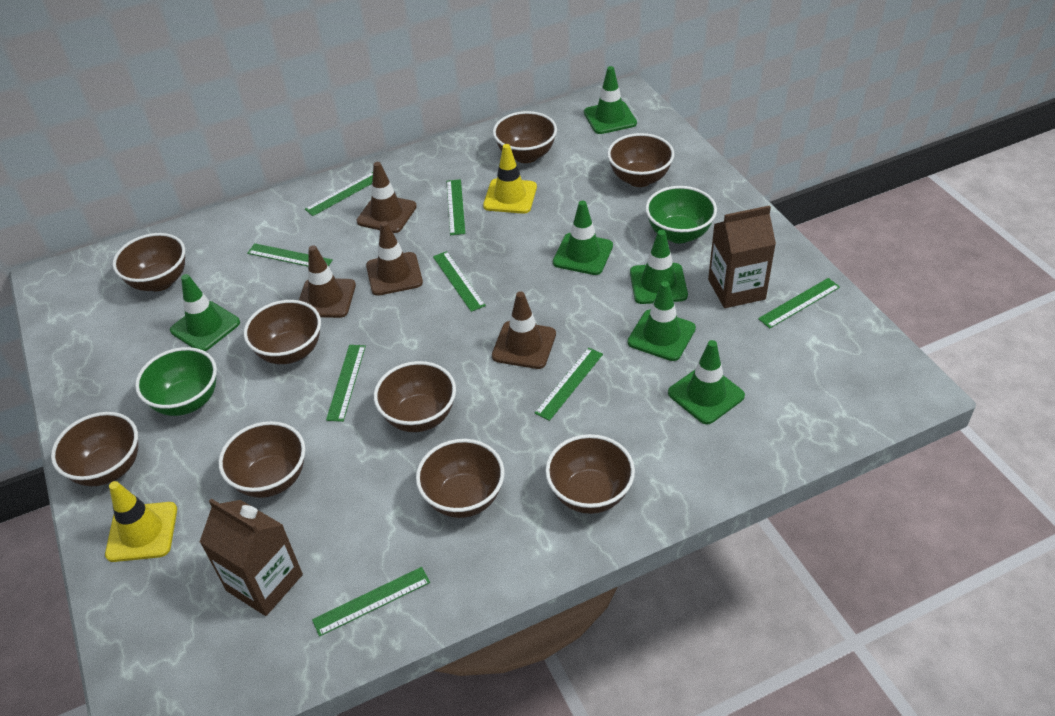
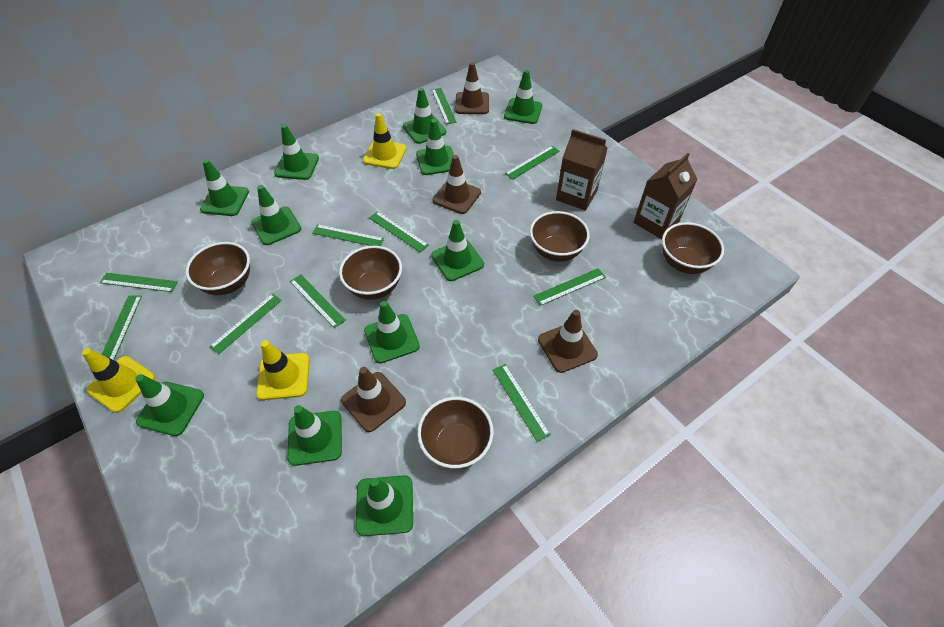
brown bowl: 9 -> 5
green bowl: 2 -> 0
green ruler: 8 -> 10
green traffic cone: 6 -> 11
yellow traffic cone: 2 -> 3

